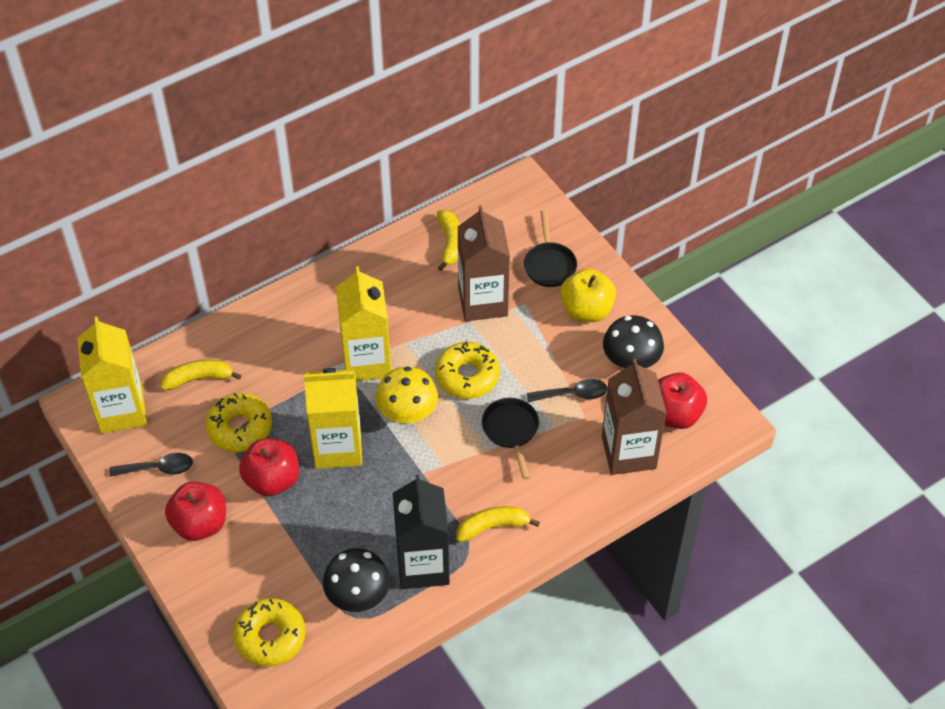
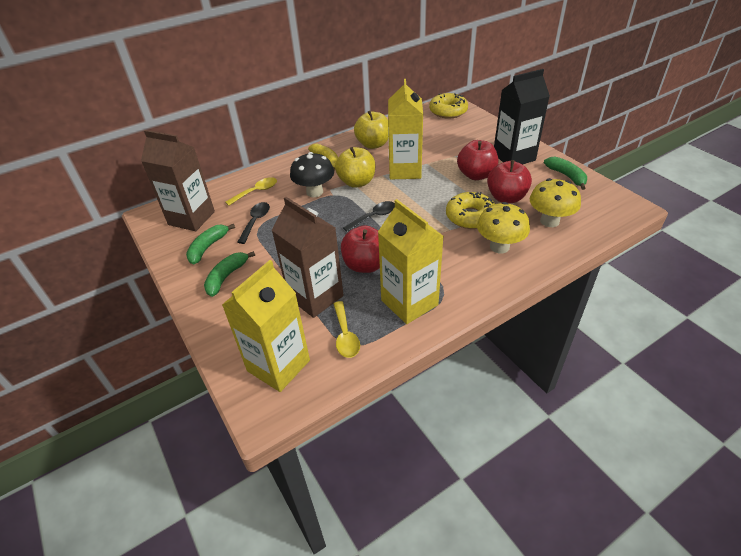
black mushroom: 2 -> 1
black pan: 2 -> 0
green banana: 0 -> 3
yellow apple: 1 -> 2
yellow banana: 3 -> 1
yellow donut: 3 -> 2
yellow mushroom: 1 -> 2
yellow spoon: 0 -> 2

